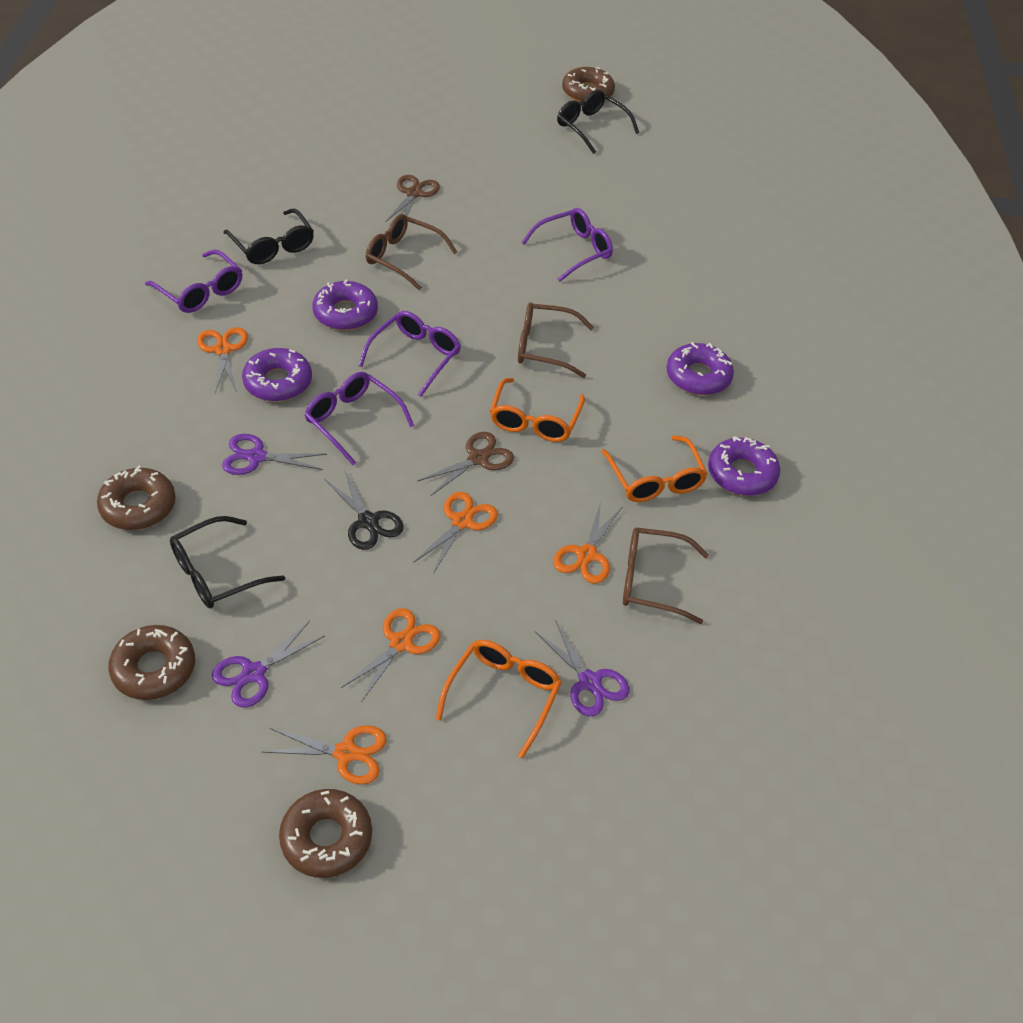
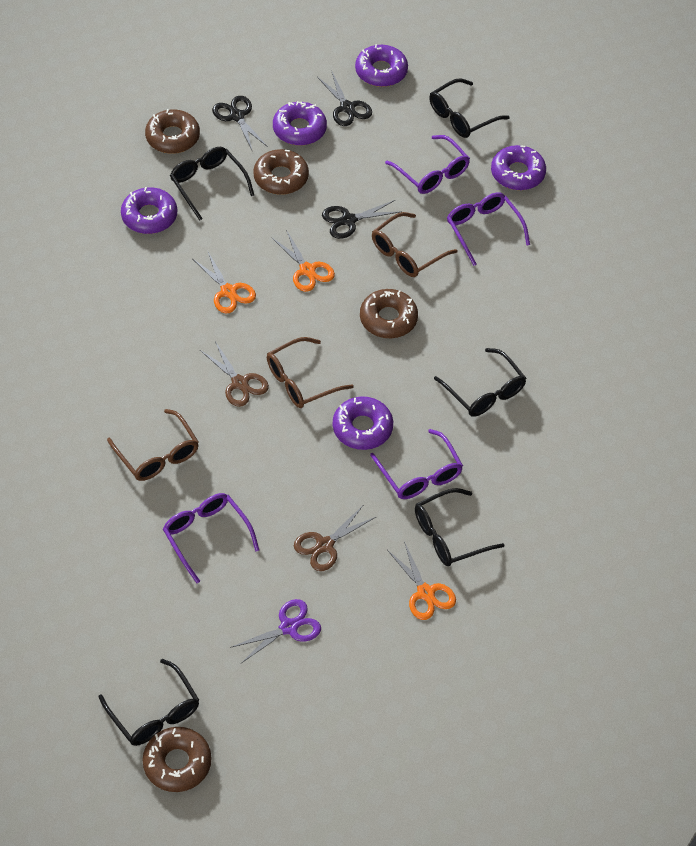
black glasses: 3 -> 5
black scissors: 1 -> 3
orange glasses: 3 -> 0
orange scissors: 5 -> 3
purple donut: 4 -> 5
purple scissors: 3 -> 1

